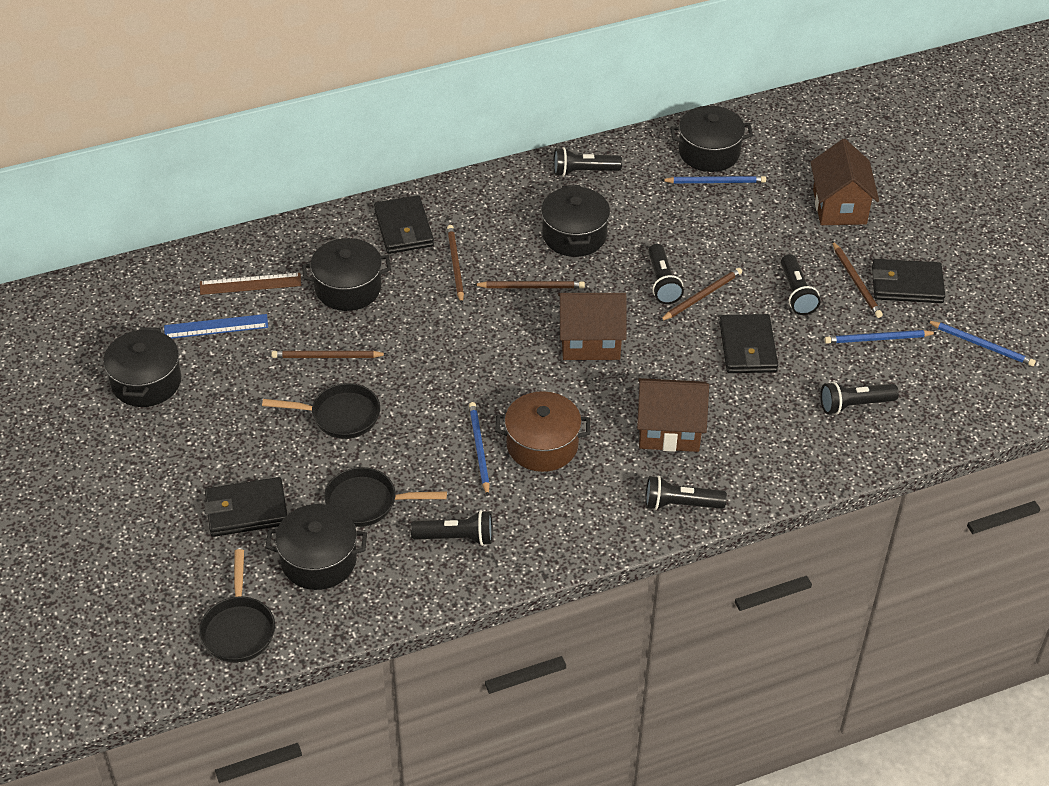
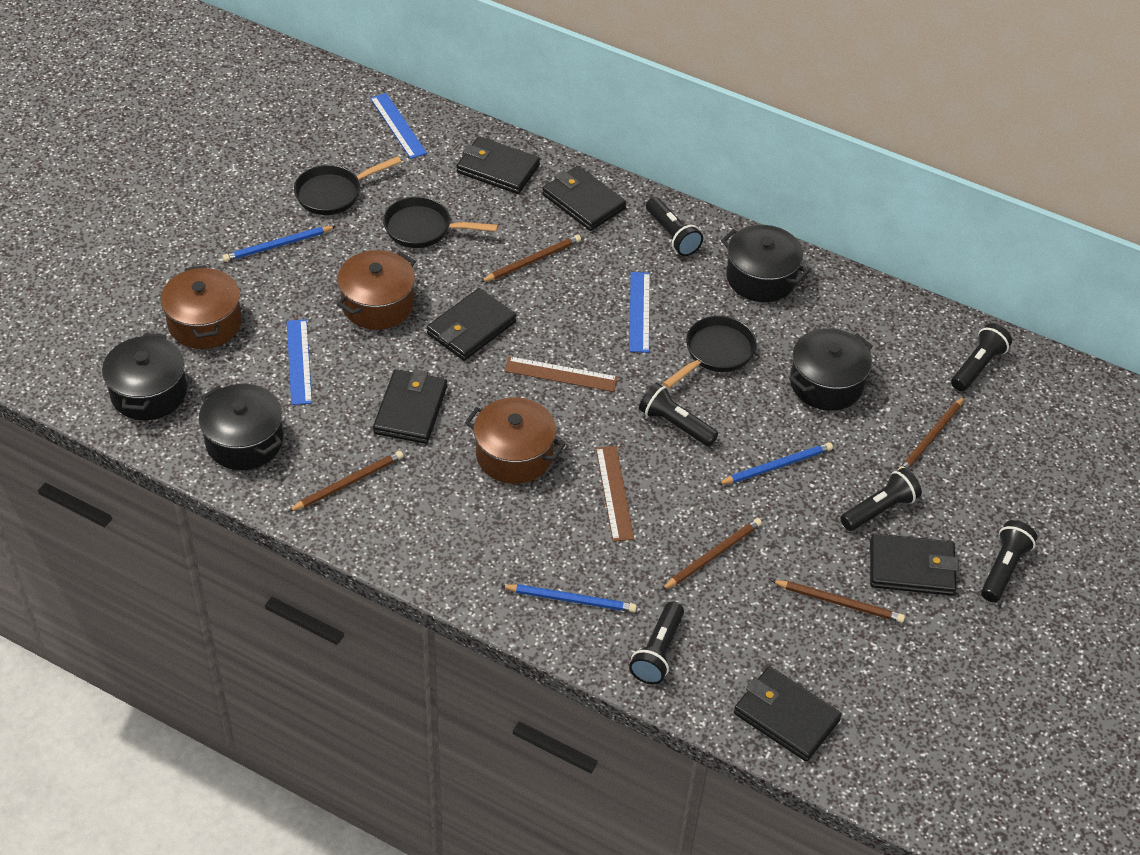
black pot: 5 -> 4
black wallet: 4 -> 6
blue pencil: 4 -> 3
blue ruler: 1 -> 3
brown house: 3 -> 0
brown pot: 1 -> 3
brown ruler: 1 -> 2

